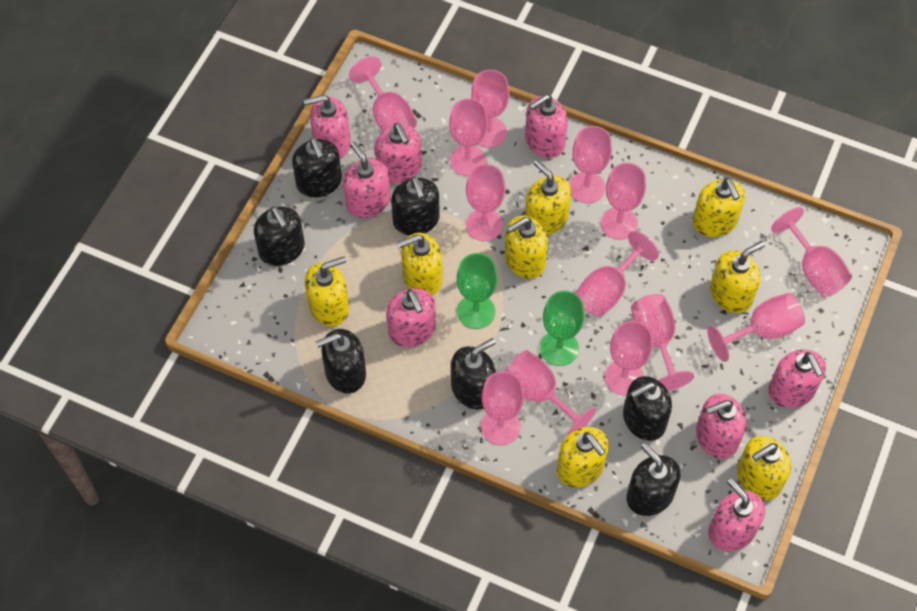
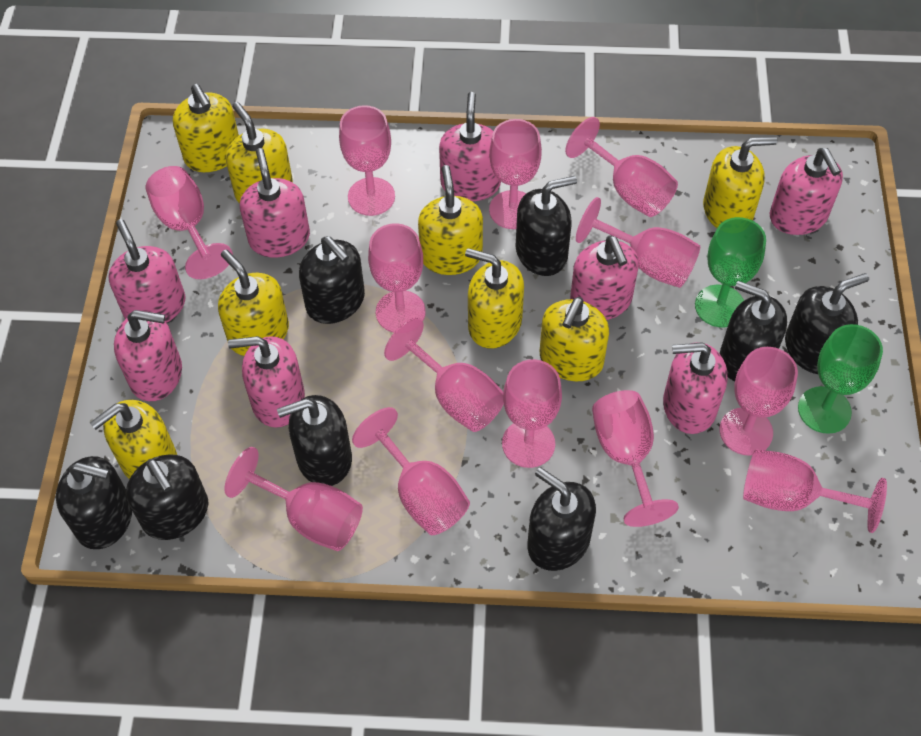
black soap dispenser: 7 -> 8

